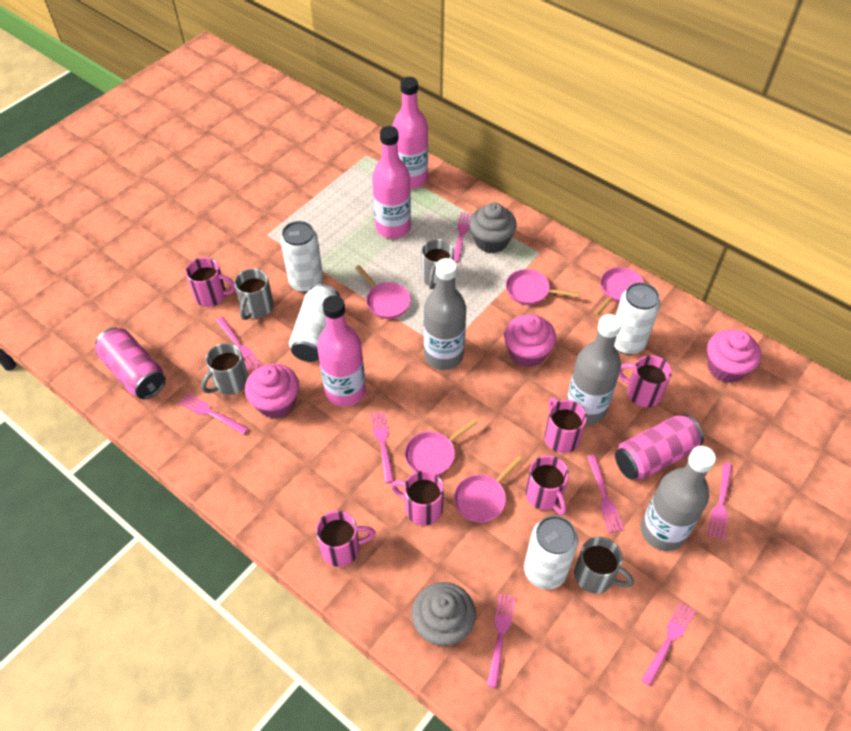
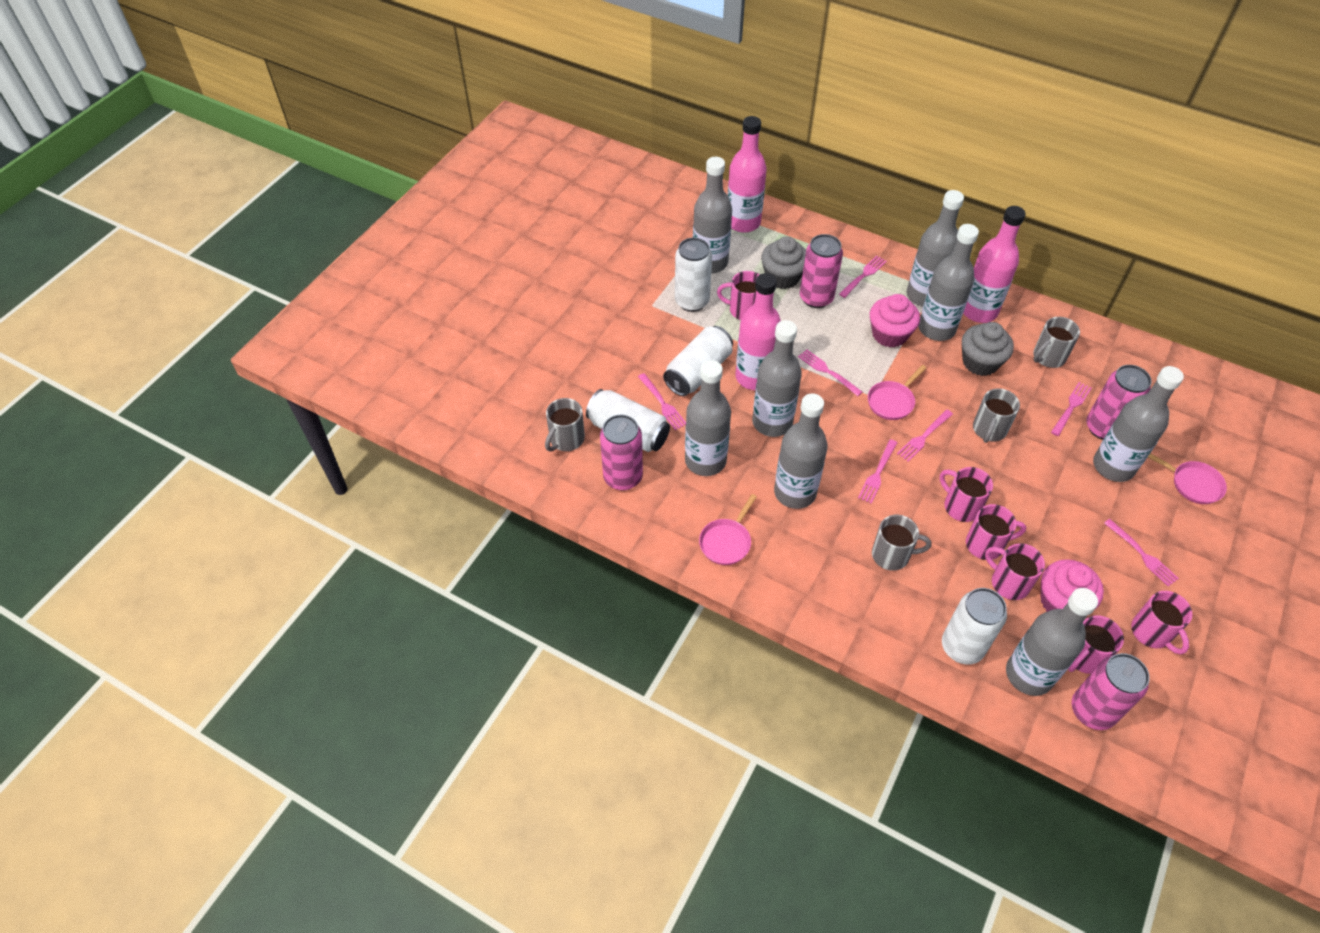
grey bottle: 3 -> 8
pink can: 2 -> 4
pink cupcake: 3 -> 2
pink fork: 8 -> 7
pink pan: 5 -> 3

